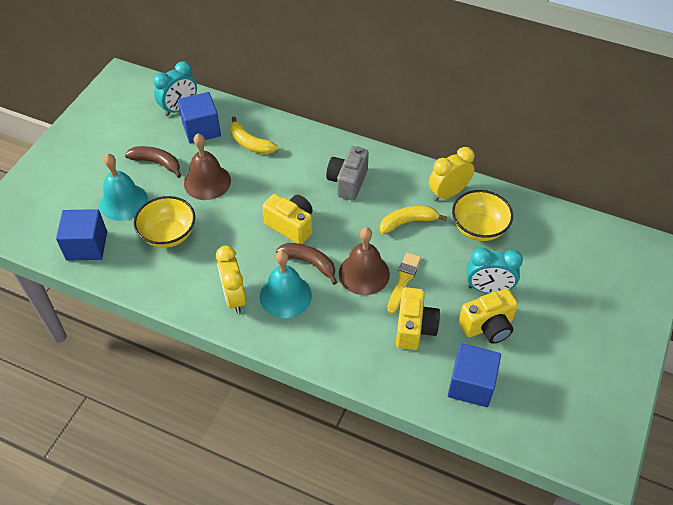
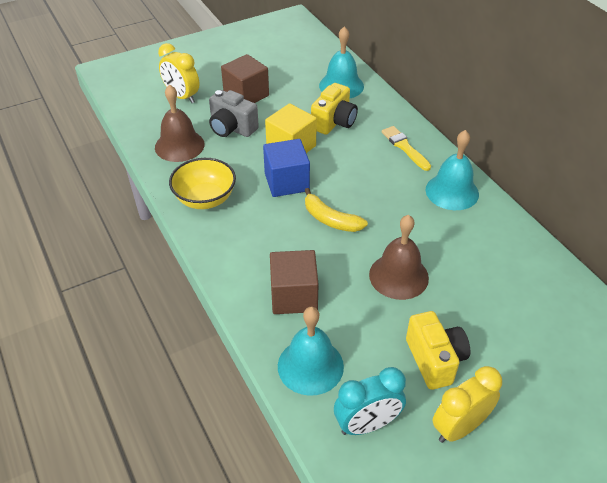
blue cube: 3 -> 1
brown banana: 2 -> 0
brown cube: 0 -> 2
turquoise bell: 2 -> 3
turquoise clock: 2 -> 1
yellow banana: 2 -> 1
yellow bowl: 2 -> 1
yellow camera: 3 -> 2
yellow cube: 0 -> 1

